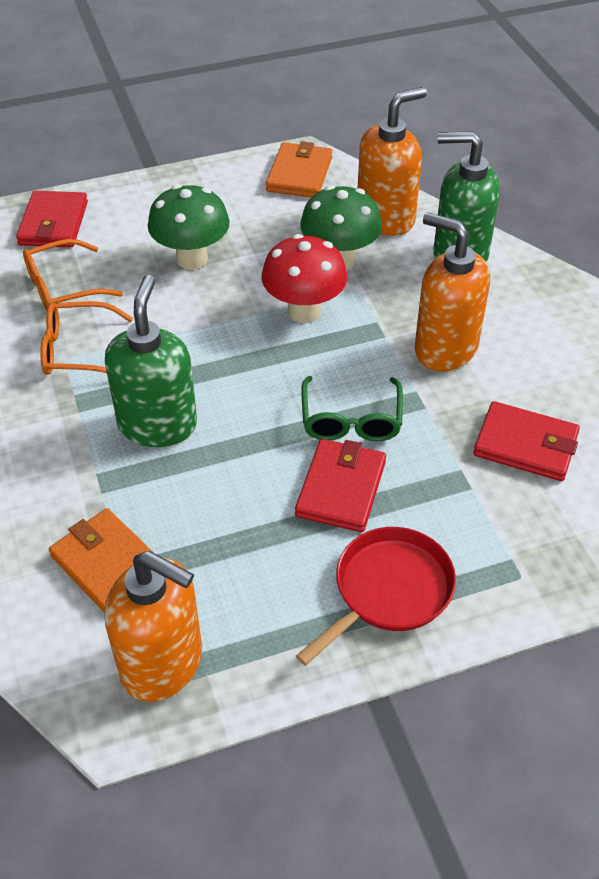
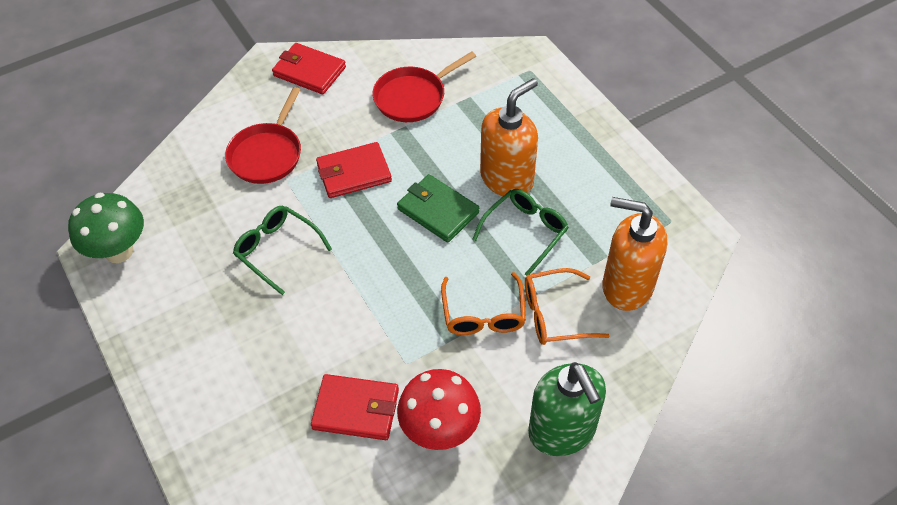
green glasses: 1 -> 2
green mushroom: 2 -> 1
green soap dispenser: 2 -> 1
green wallet: 0 -> 1
orange soap dispenser: 3 -> 2
orange wallet: 2 -> 0
red pan: 1 -> 2

